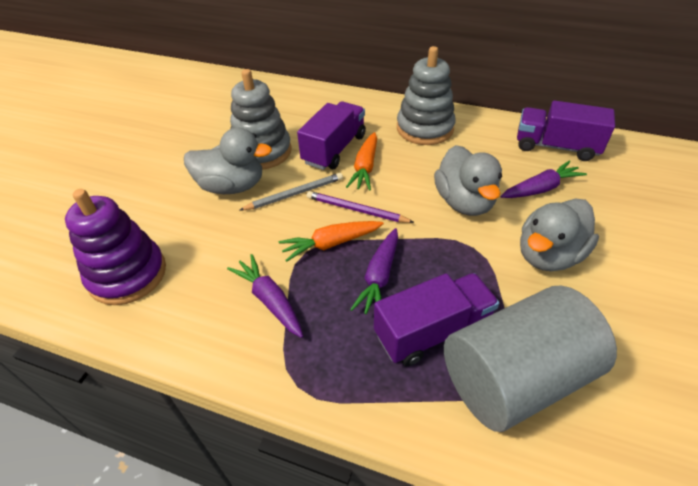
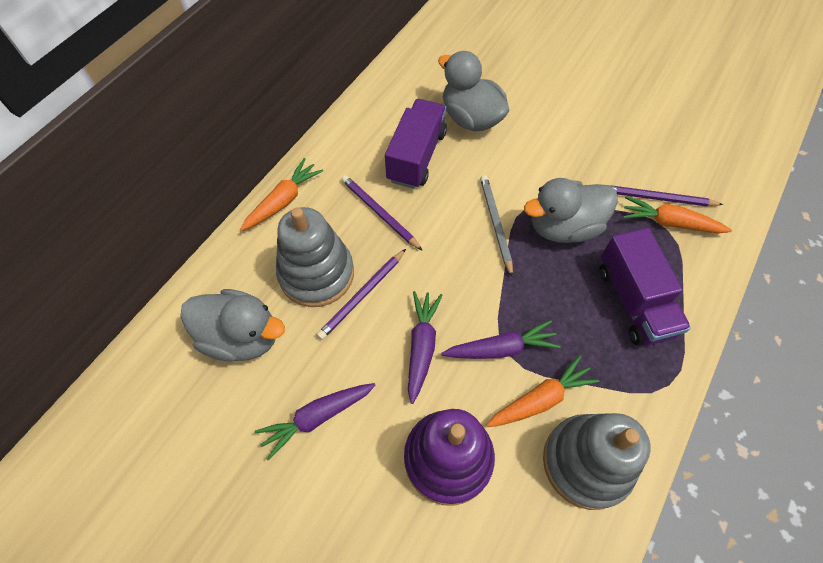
grey cylinder: 1 -> 0
orange carrot: 2 -> 3
purple pencil: 1 -> 3
purple truck: 3 -> 2

